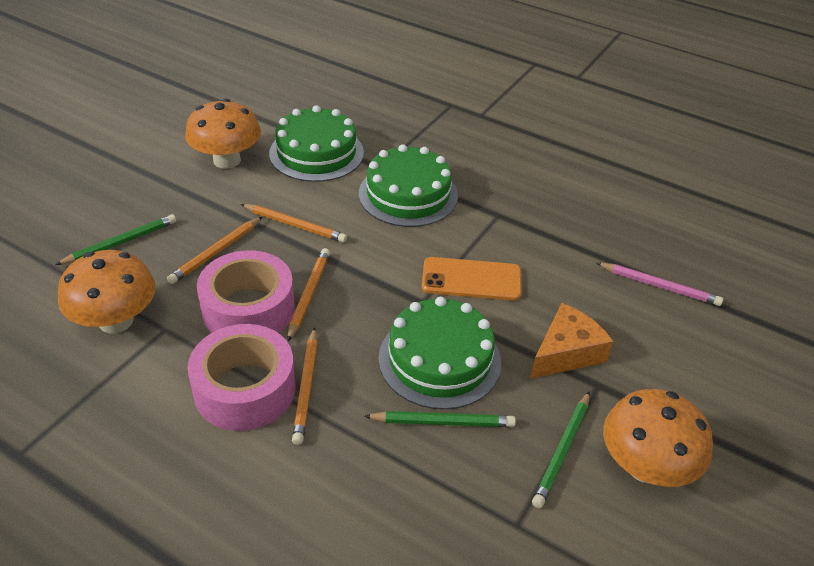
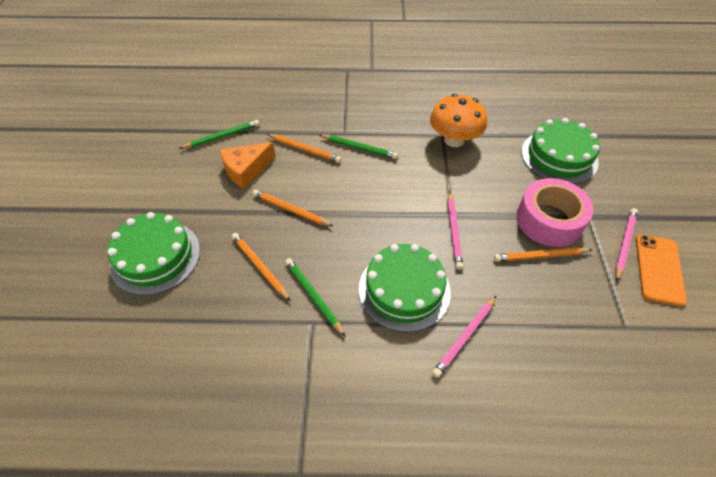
orange mushroom: 3 -> 1
pink pencil: 1 -> 3
pink tape: 2 -> 1

